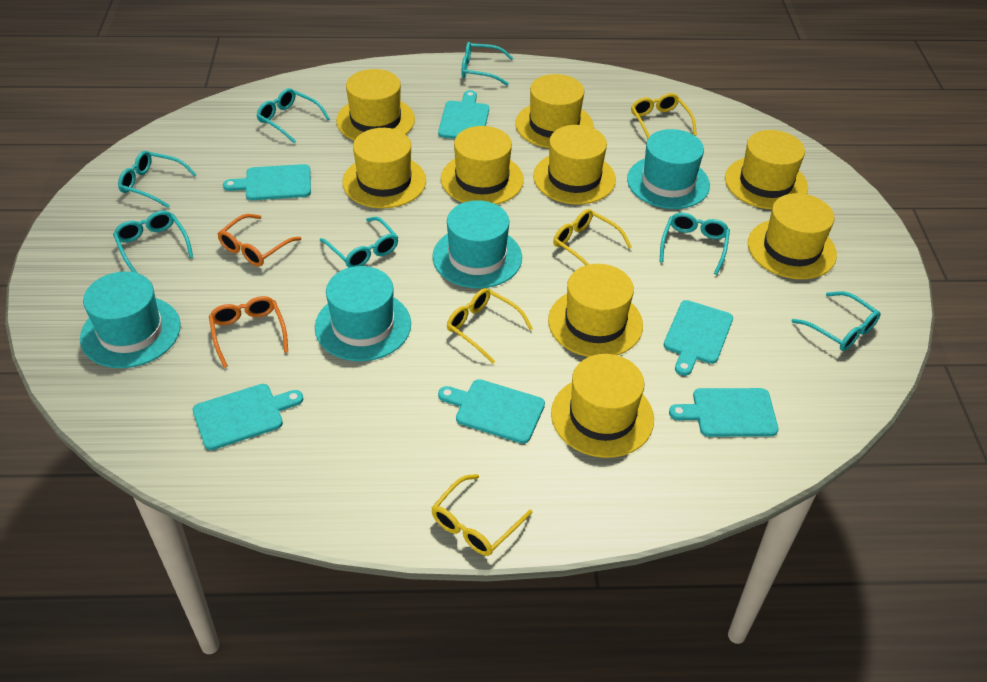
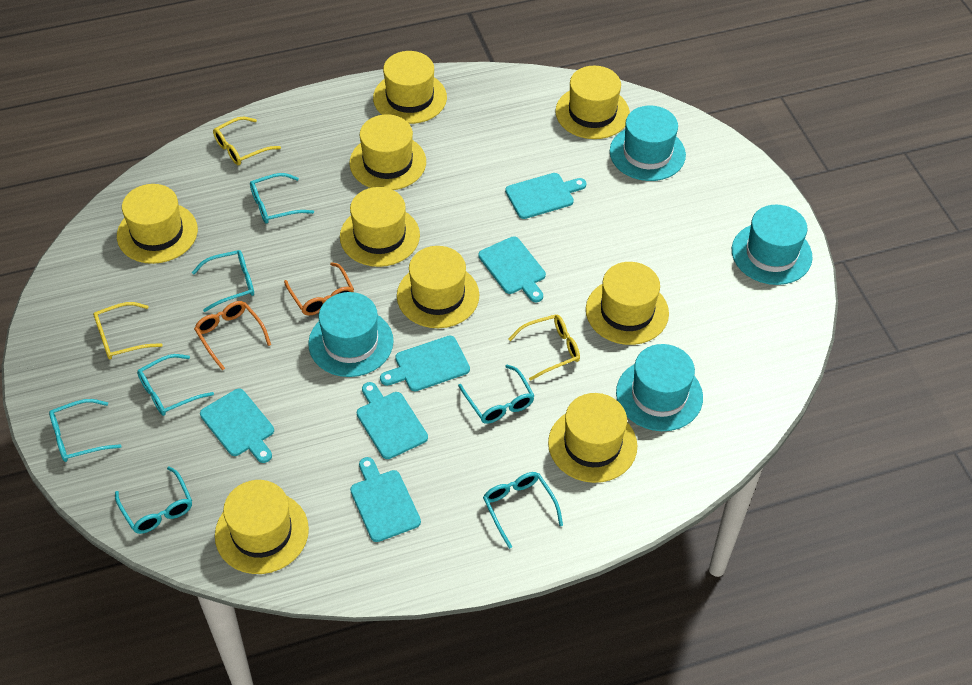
yellow glasses: 4 -> 3

